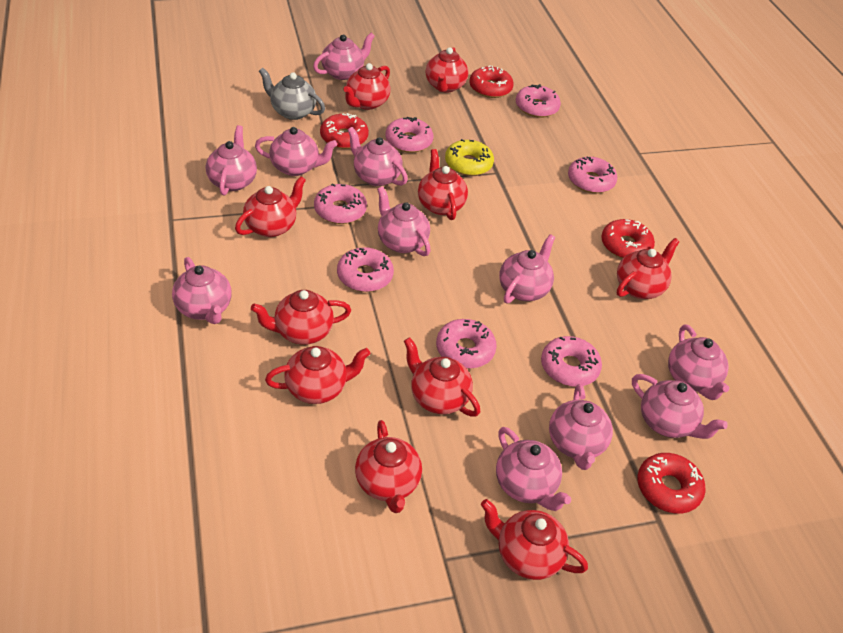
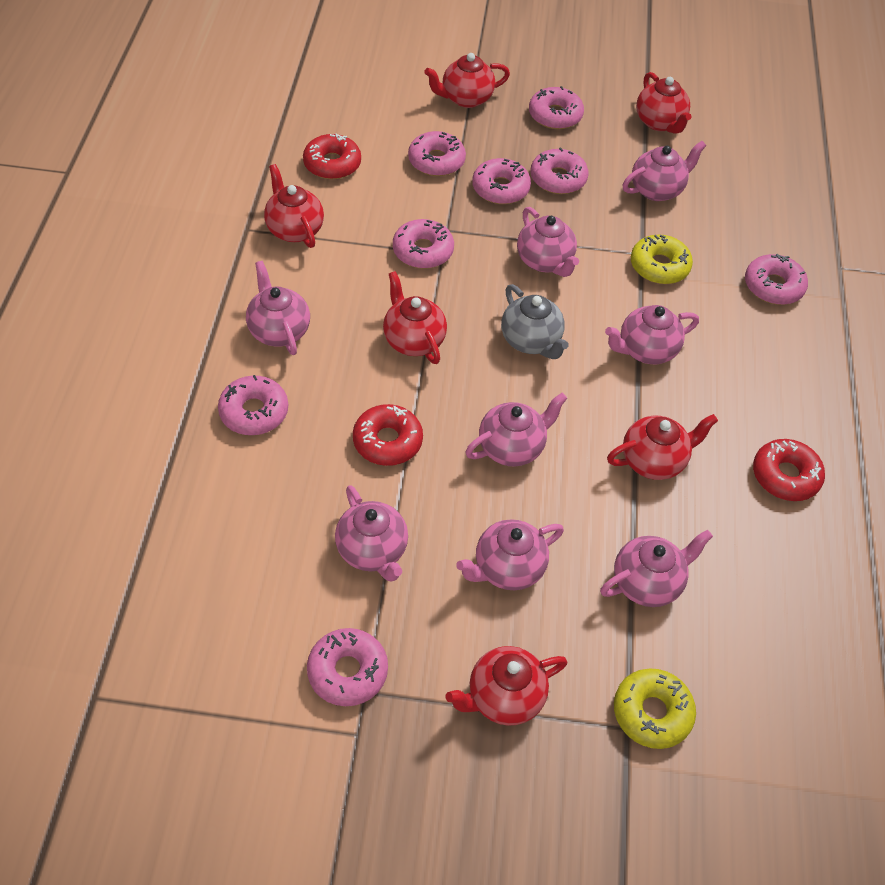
pink donut: 7 -> 8
pink teapot: 11 -> 8
red donut: 4 -> 3
red teapot: 10 -> 6
yellow donut: 1 -> 2

